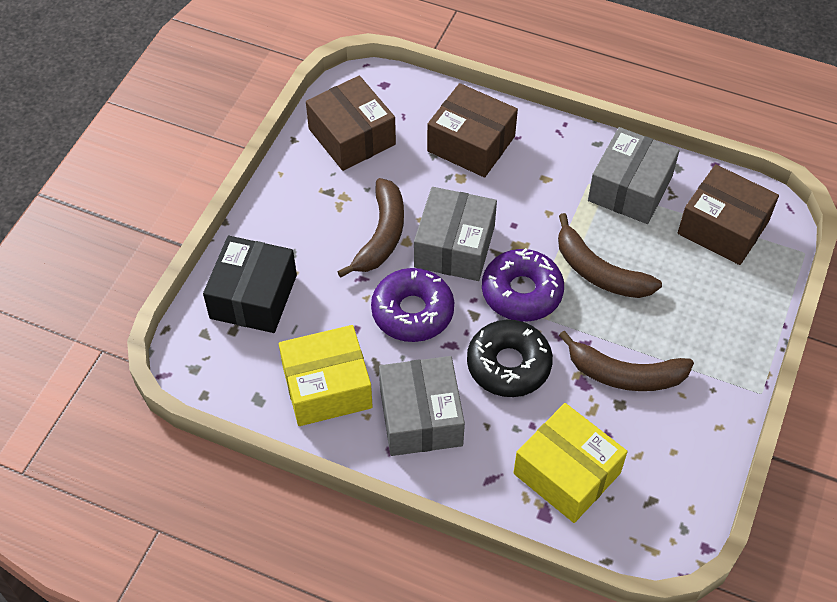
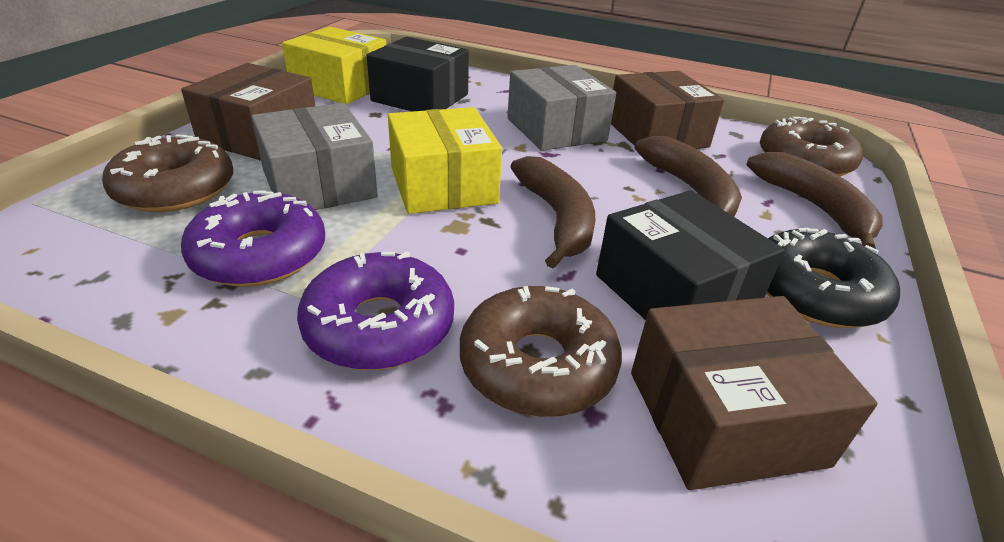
black box: 1 -> 2
brown donut: 0 -> 3
grey box: 3 -> 2

